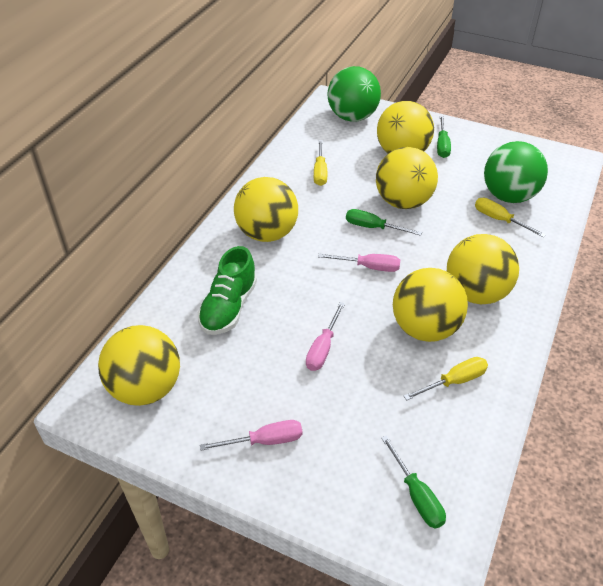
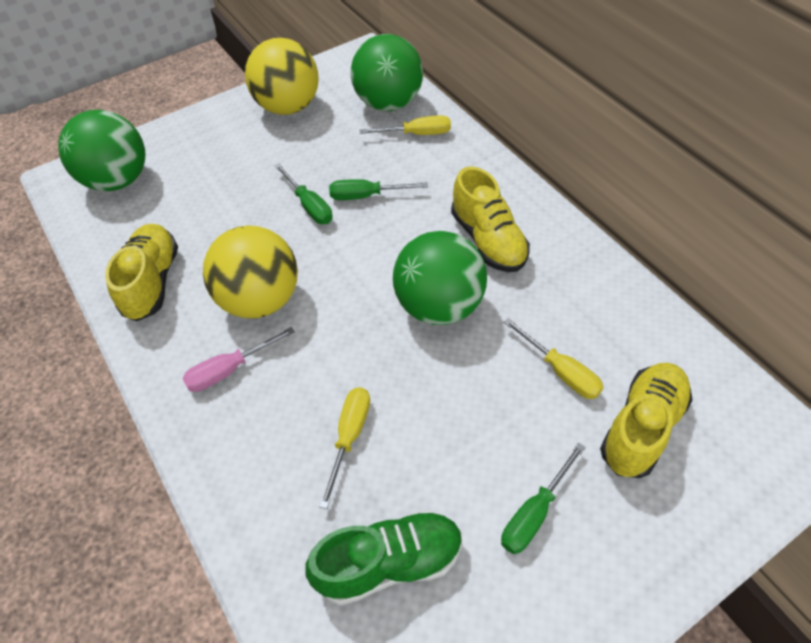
green ball: 2 -> 3
pink screwdriver: 3 -> 1
yellow ball: 6 -> 2
yellow shoe: 0 -> 3

